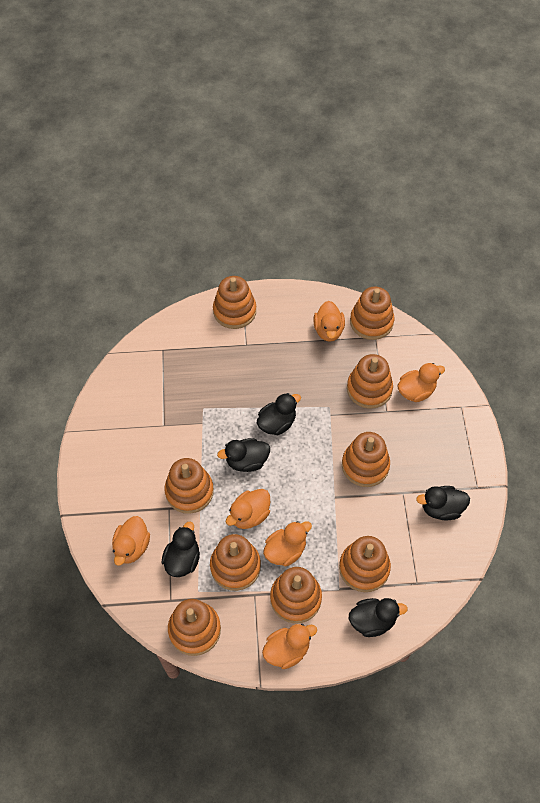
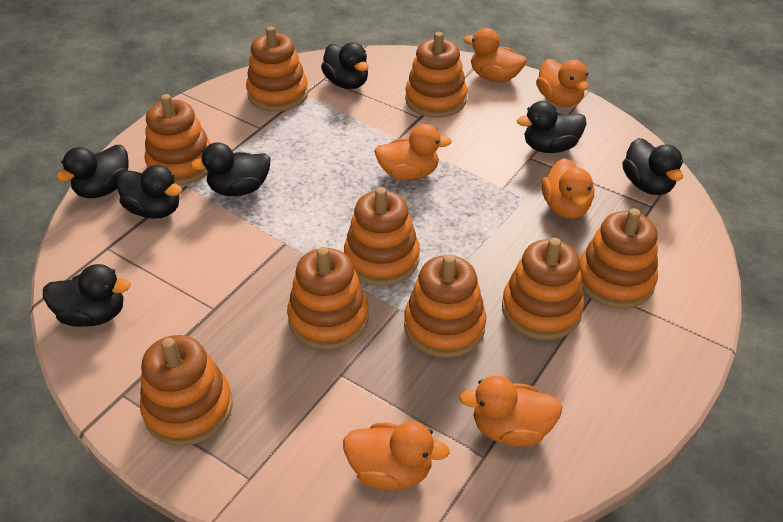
black duck: 5 -> 7

